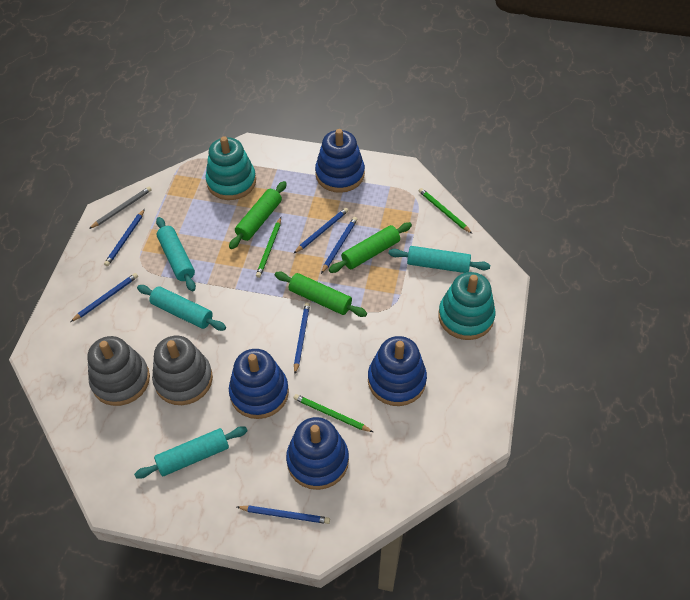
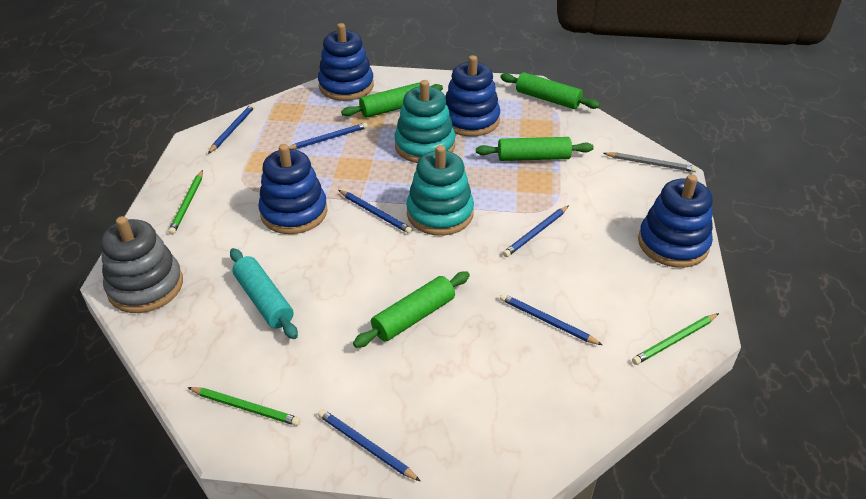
green rolling pin: 3 -> 4
grey stacking toy: 2 -> 1
turquoise rolling pin: 4 -> 1

